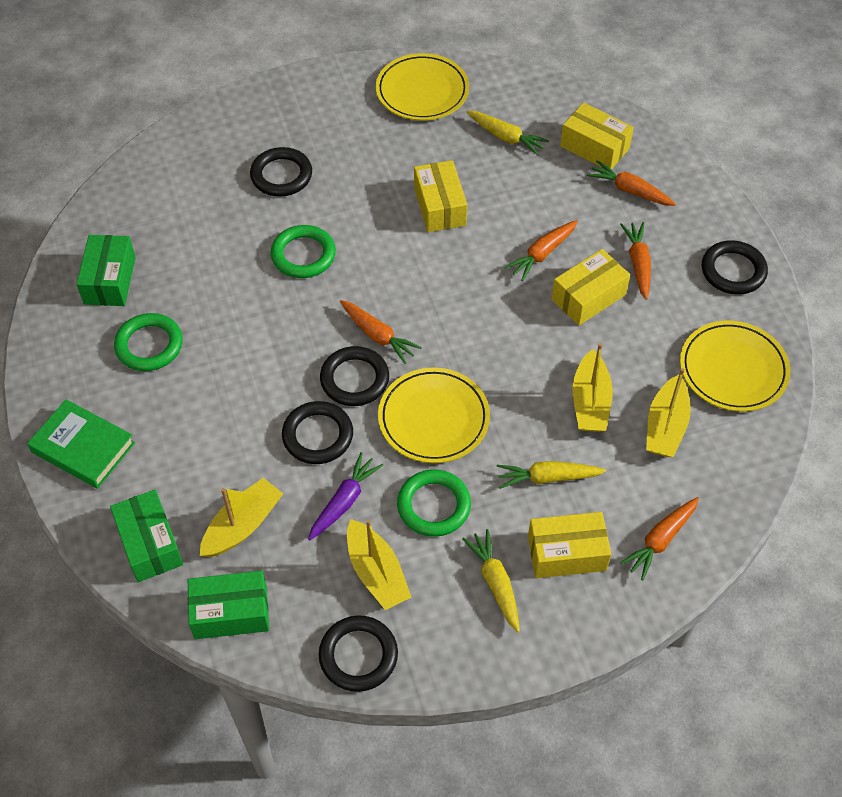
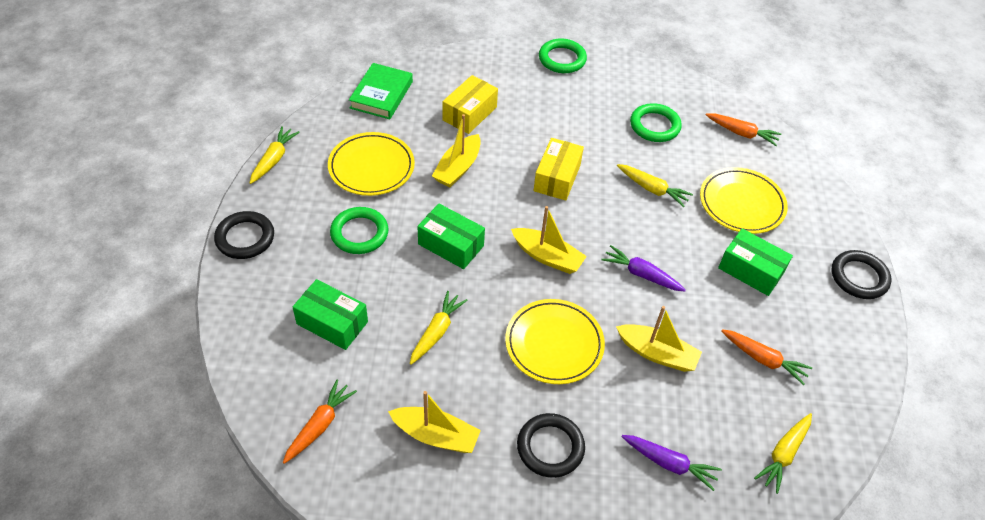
black ring: 5 -> 3
orange carrot: 5 -> 3
purple carrot: 1 -> 2
yellow box: 4 -> 2
yellow carrot: 3 -> 4

